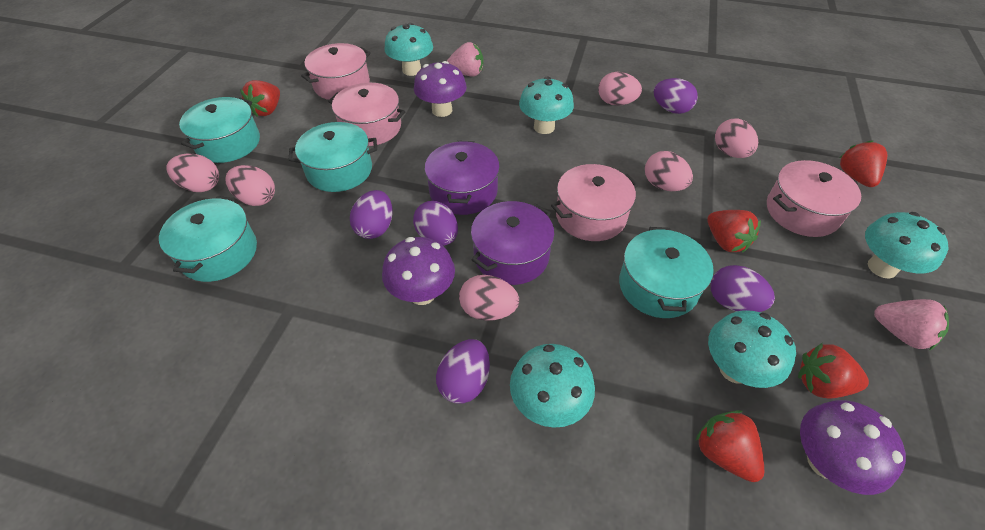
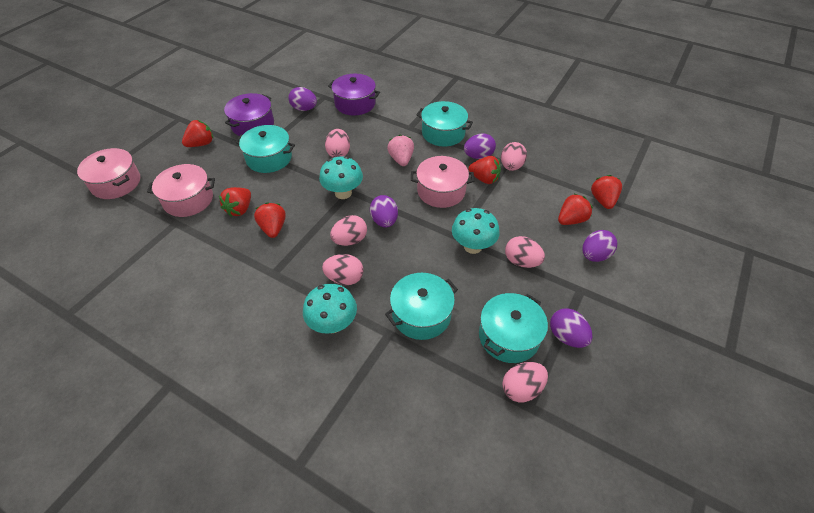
pink pot: 4 -> 3
pink strawberry: 2 -> 1
purple mushroom: 3 -> 0
red strawberry: 5 -> 6
turquoise mushroom: 5 -> 3

